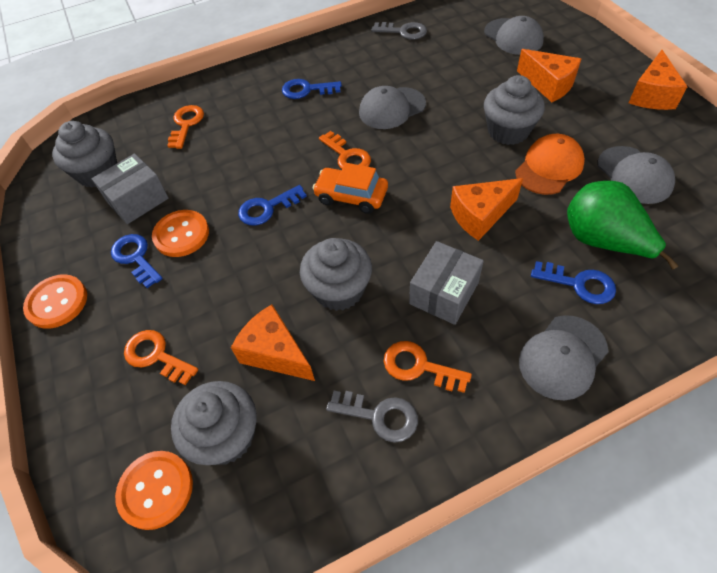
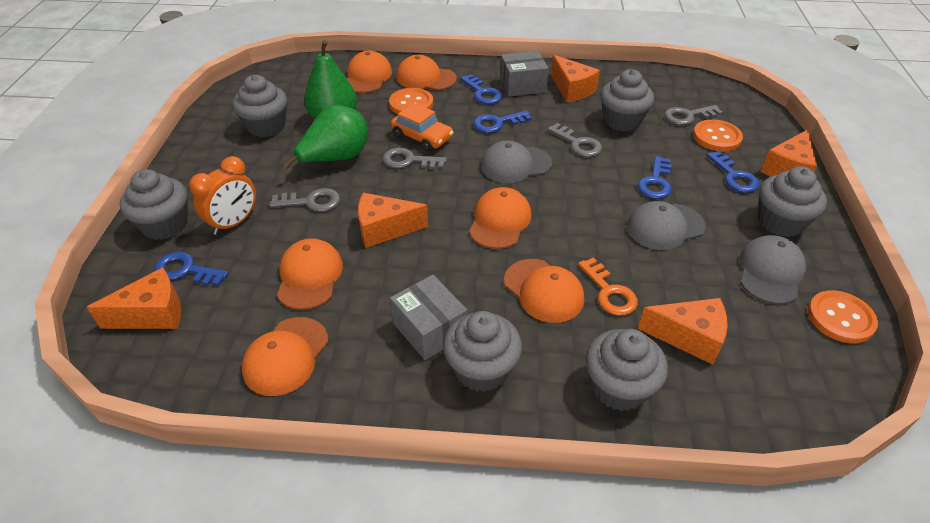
blue key: 4 -> 5
green pear: 1 -> 2
grey cap: 4 -> 3
grey cupcake: 4 -> 6
grey key: 2 -> 4
orange cap: 1 -> 6
orange cheese: 4 -> 5
orange clock: 0 -> 1
orange key: 4 -> 1

